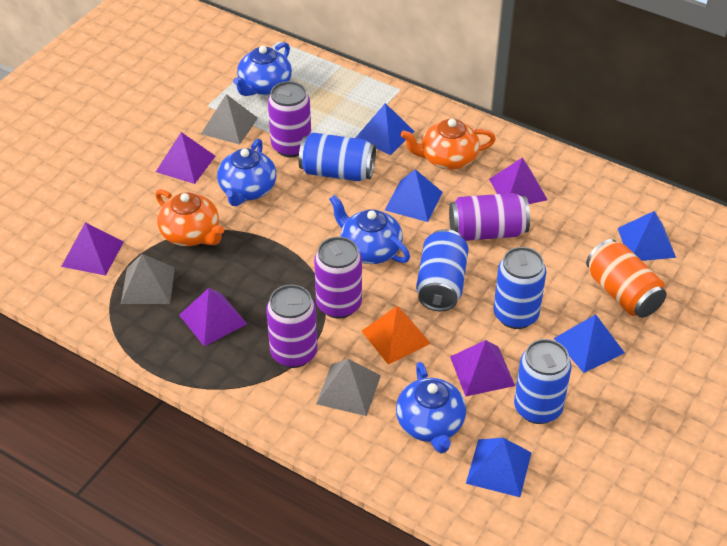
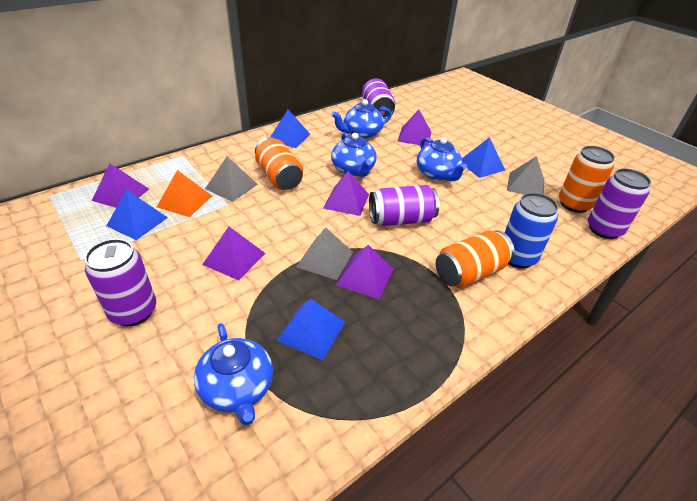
blue can: 4 -> 1
blue pyramid: 5 -> 4
orange can: 1 -> 3
orange teapot: 2 -> 0

